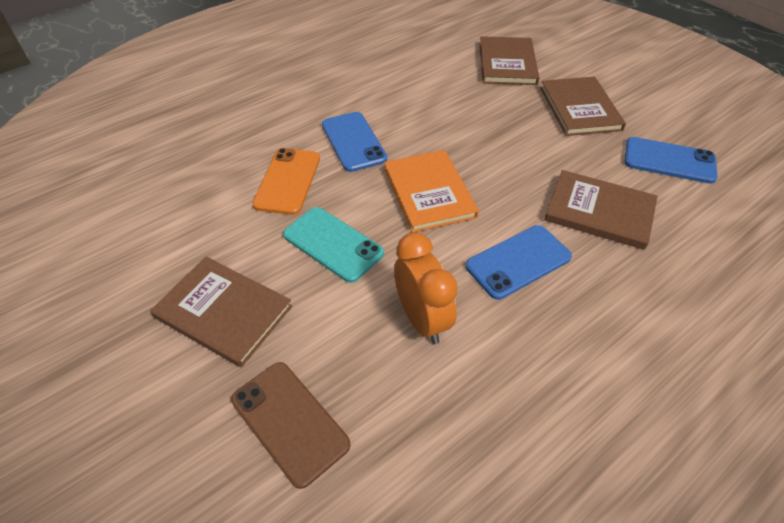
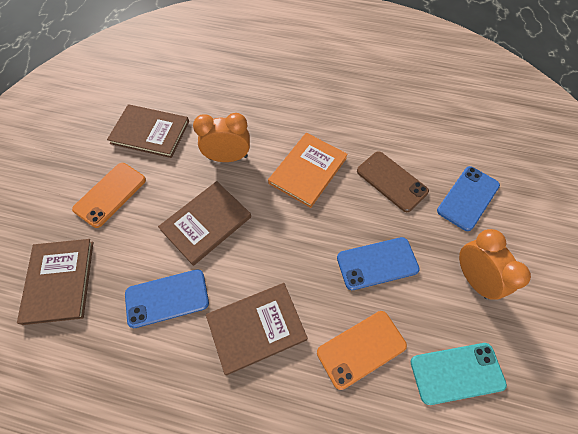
orange clock: 1 -> 2
orange phone: 1 -> 2

